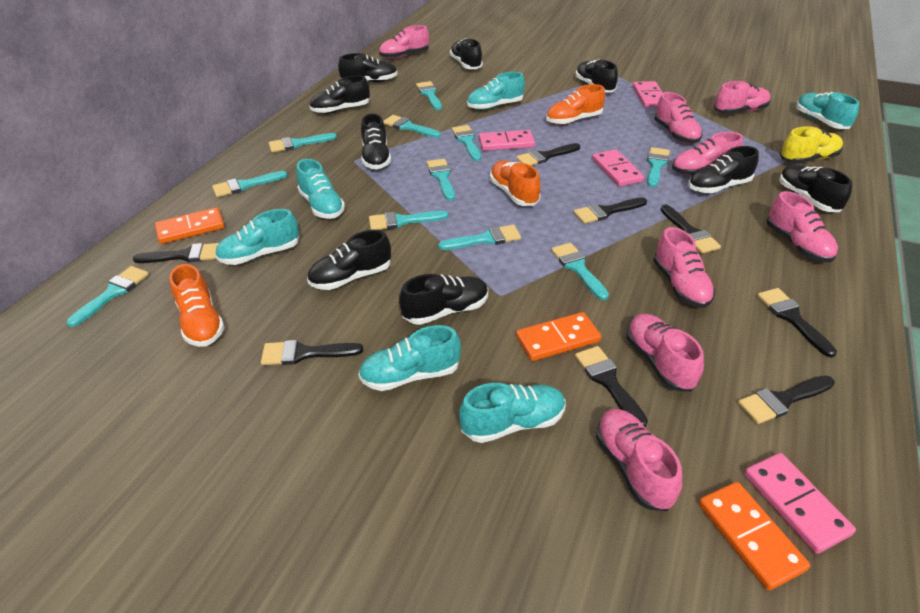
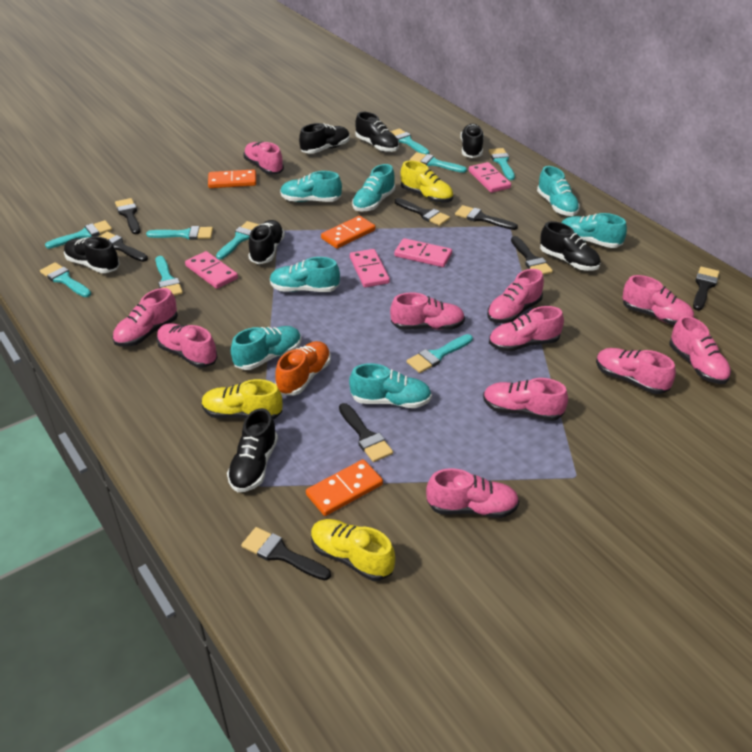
black shoe: 9 -> 7
orange shoe: 3 -> 1
pink shoe: 8 -> 11
turquoise brush: 11 -> 9
turquoise shoe: 6 -> 7
yellow shoe: 1 -> 3

